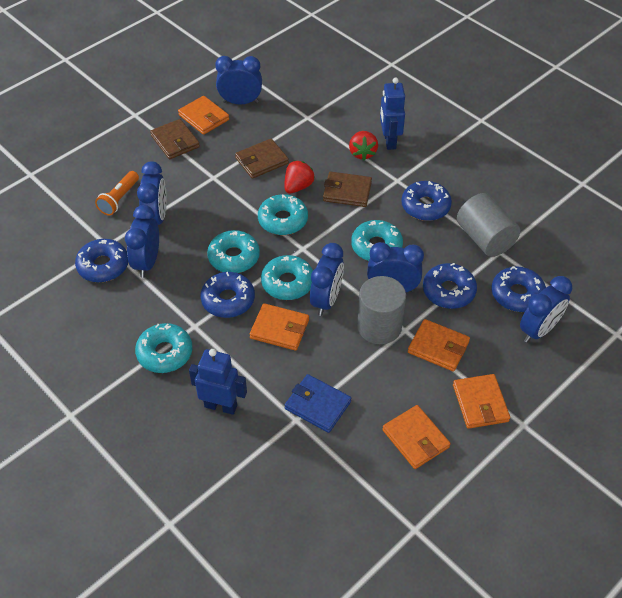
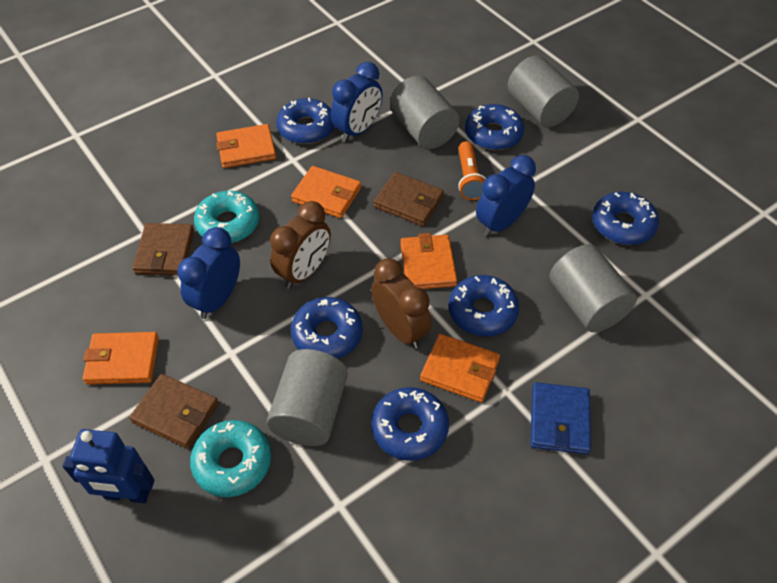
blue clock: 6 -> 3
blue donut: 5 -> 6
blue robot: 2 -> 1
brown clock: 0 -> 2
grey cylinder: 2 -> 4
red strawberry: 2 -> 0
turquoise donut: 5 -> 2

